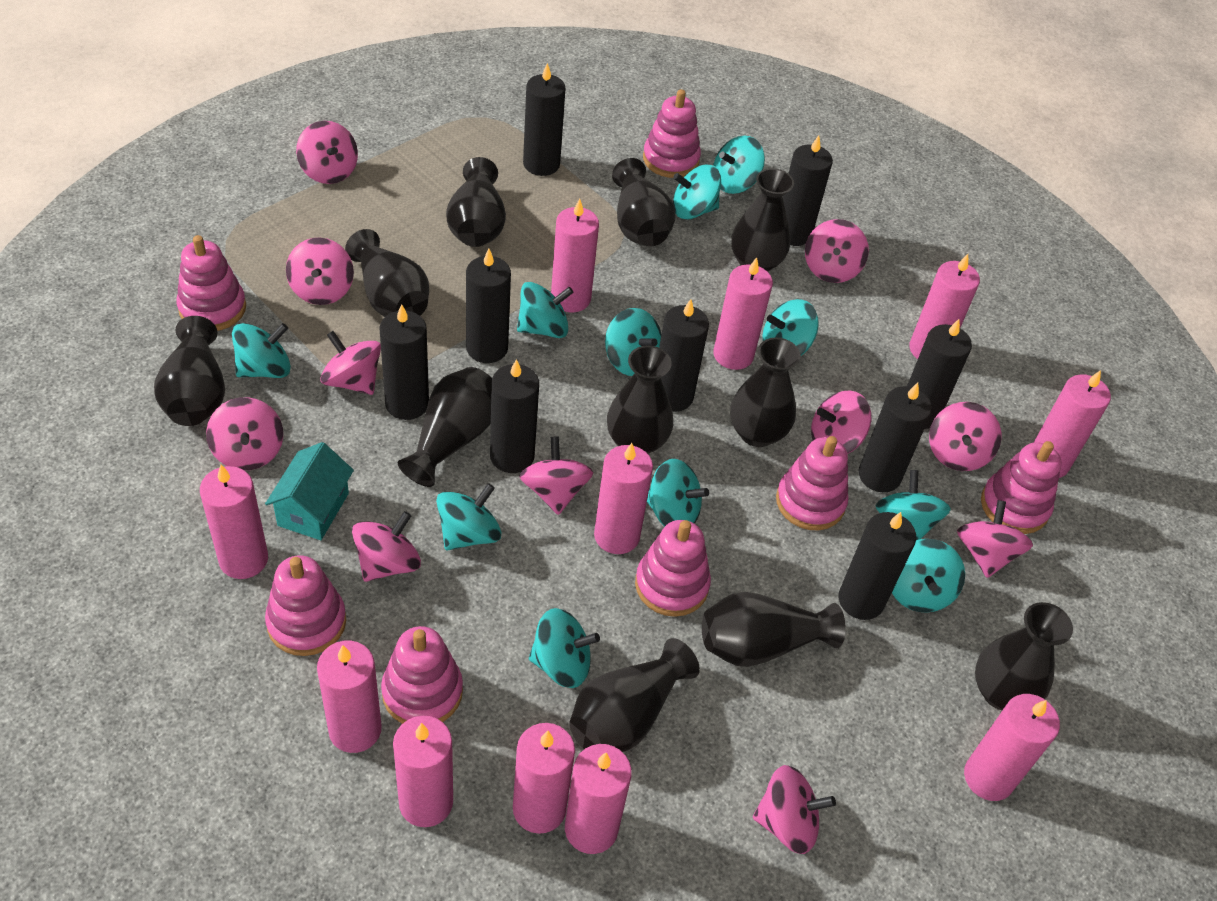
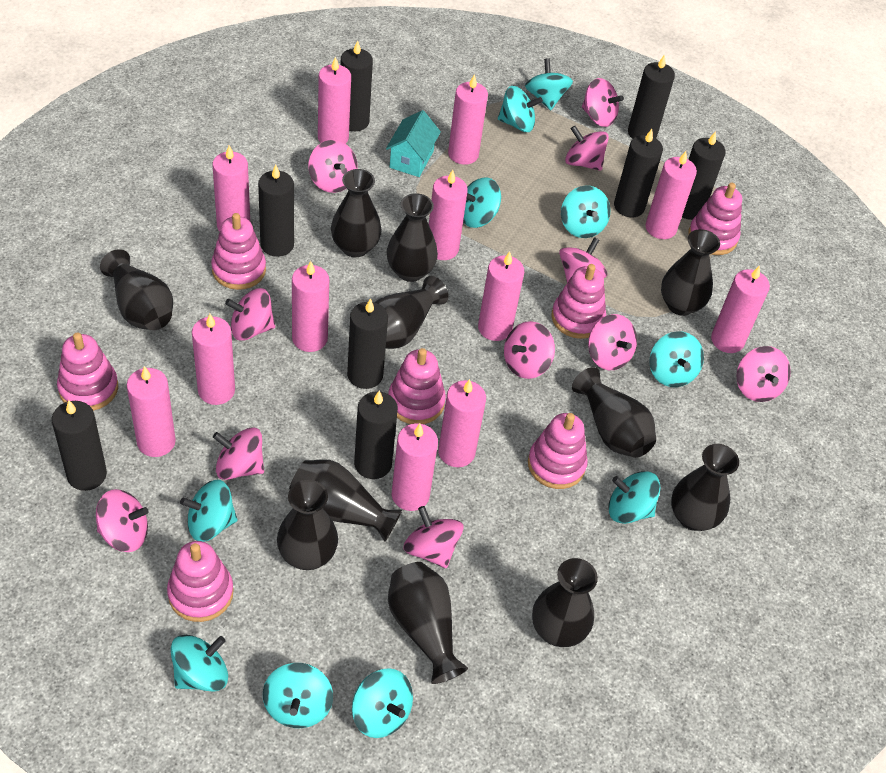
black candle: 9 -> 8
pink candle: 11 -> 12
turquoise spinning top: 11 -> 10

